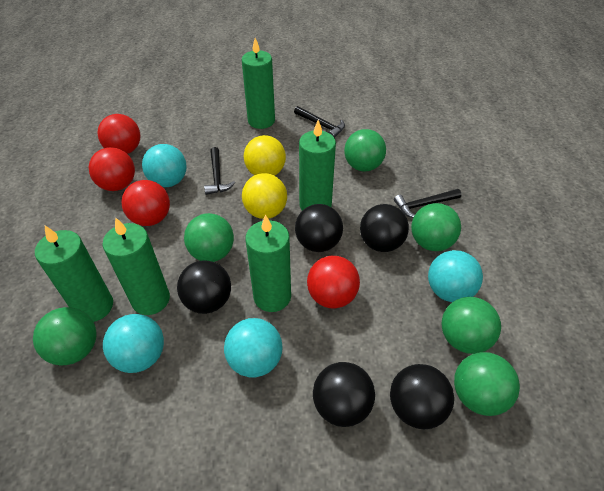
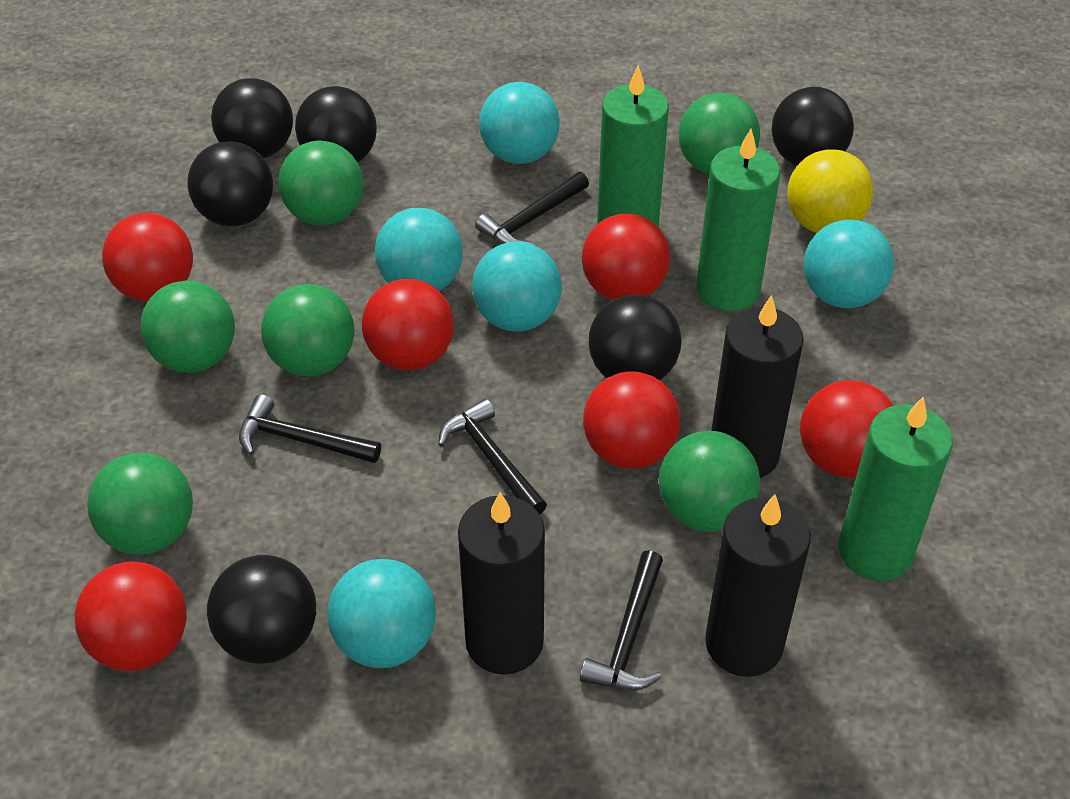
black ball: 5 -> 6
black candle: 0 -> 3
black hammer: 3 -> 4
green candle: 5 -> 3
red ball: 4 -> 6
turquoise ball: 4 -> 5
yellow ball: 2 -> 1

